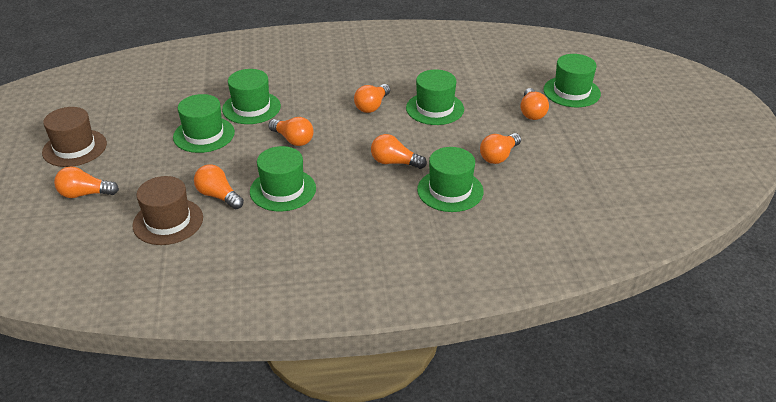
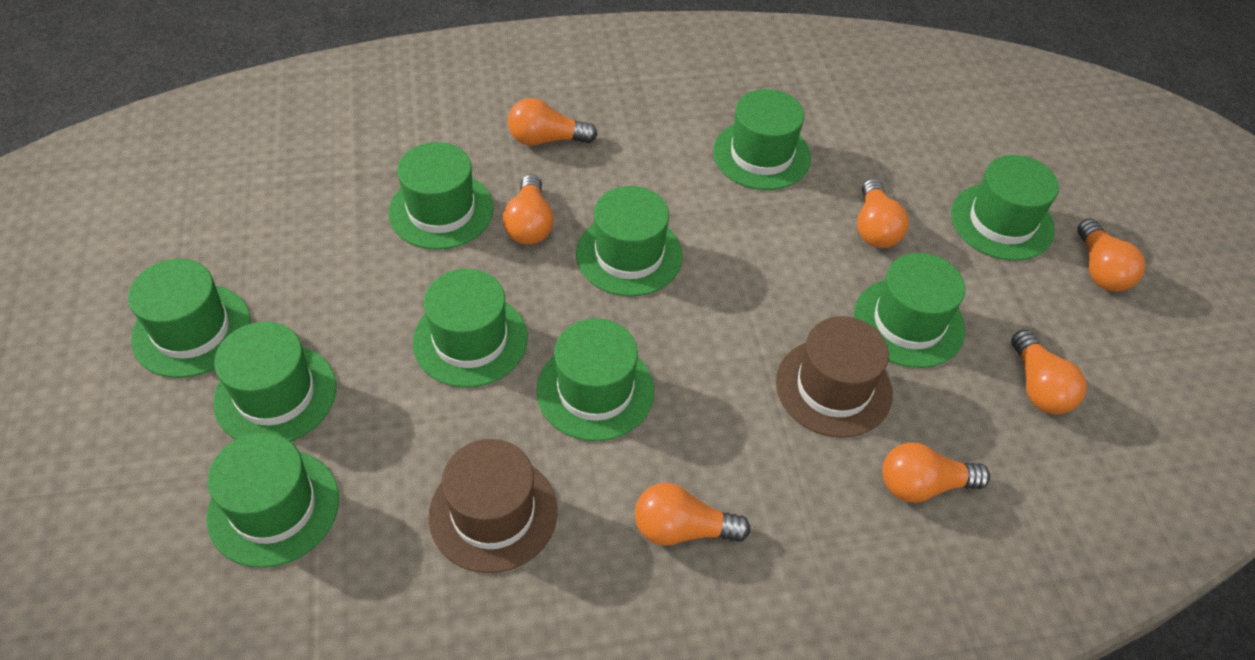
green hat: 6 -> 10

